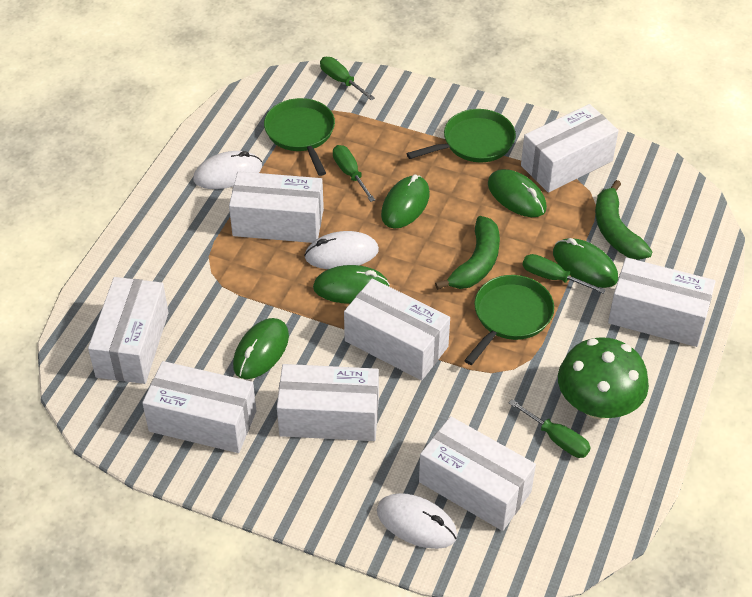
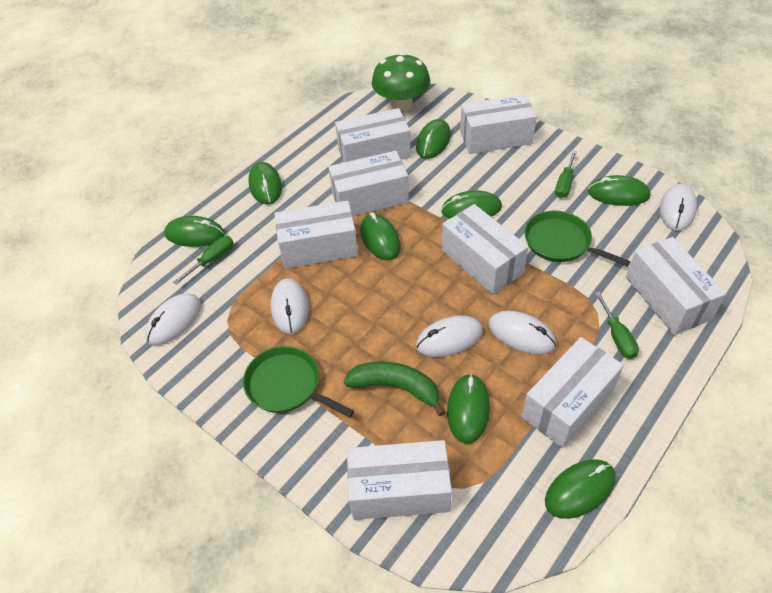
green banana: 2 -> 1
green mouse: 5 -> 8
green pan: 3 -> 2
green screwdriver: 4 -> 3
white mouse: 3 -> 5

